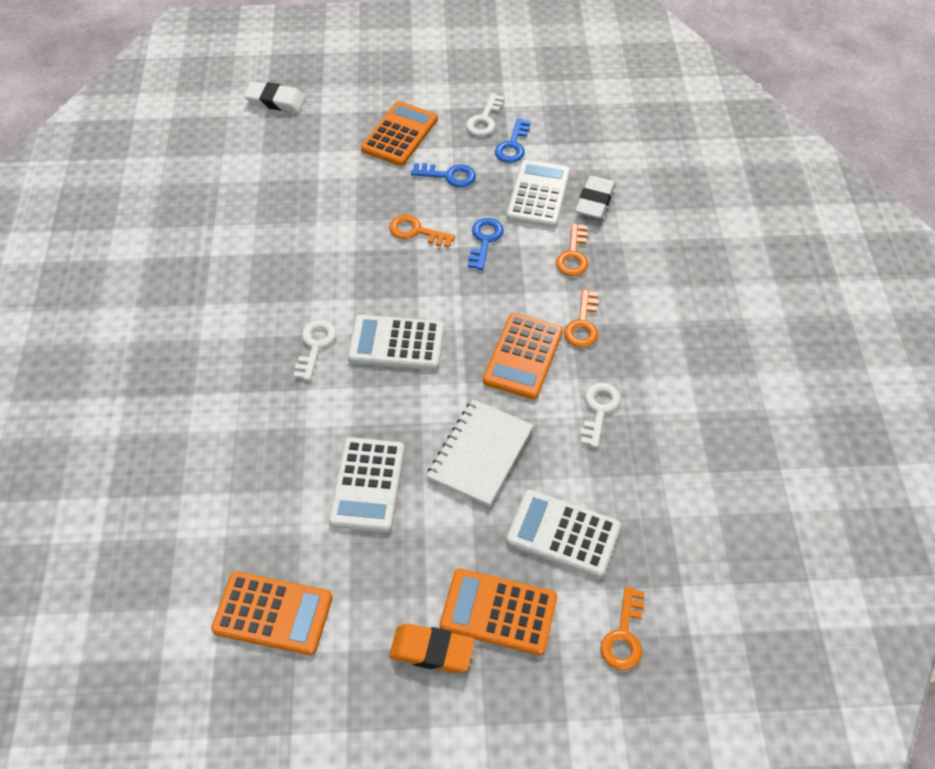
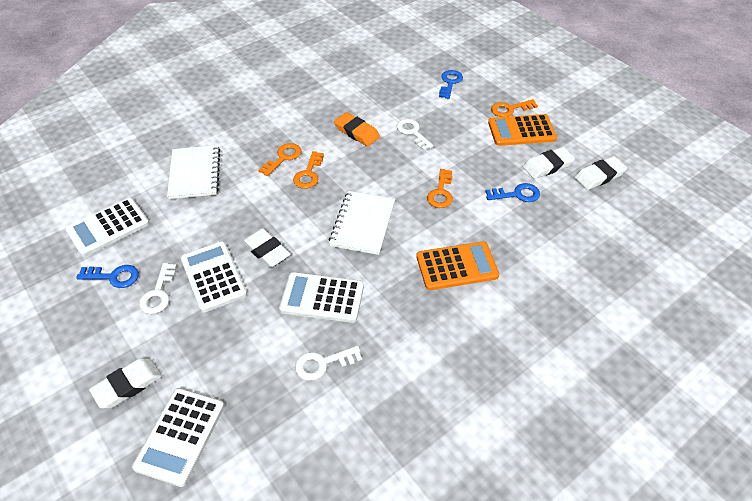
orange calculator: 4 -> 2
white eraser: 2 -> 4
white notebook: 1 -> 2

